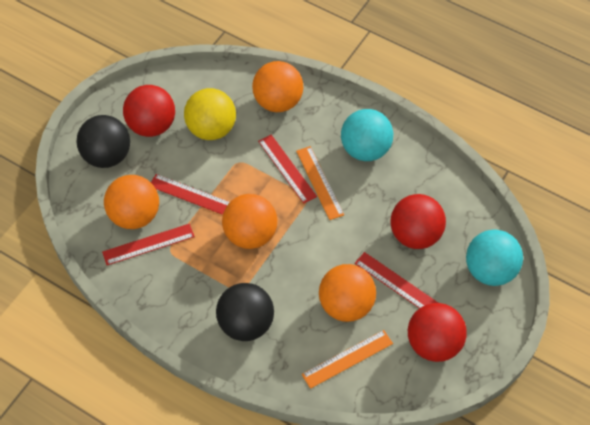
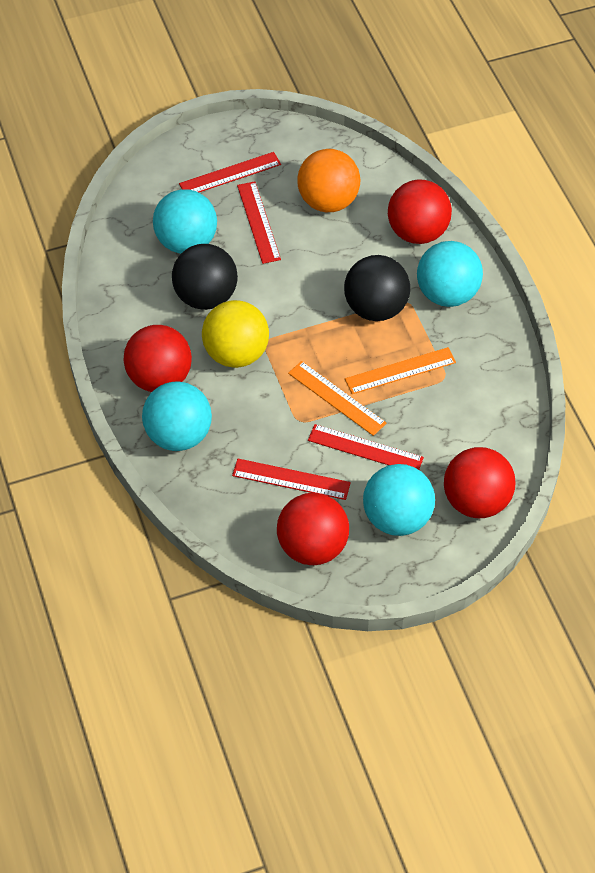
orange ball: 4 -> 1
red ball: 3 -> 4
turquoise ball: 2 -> 4

